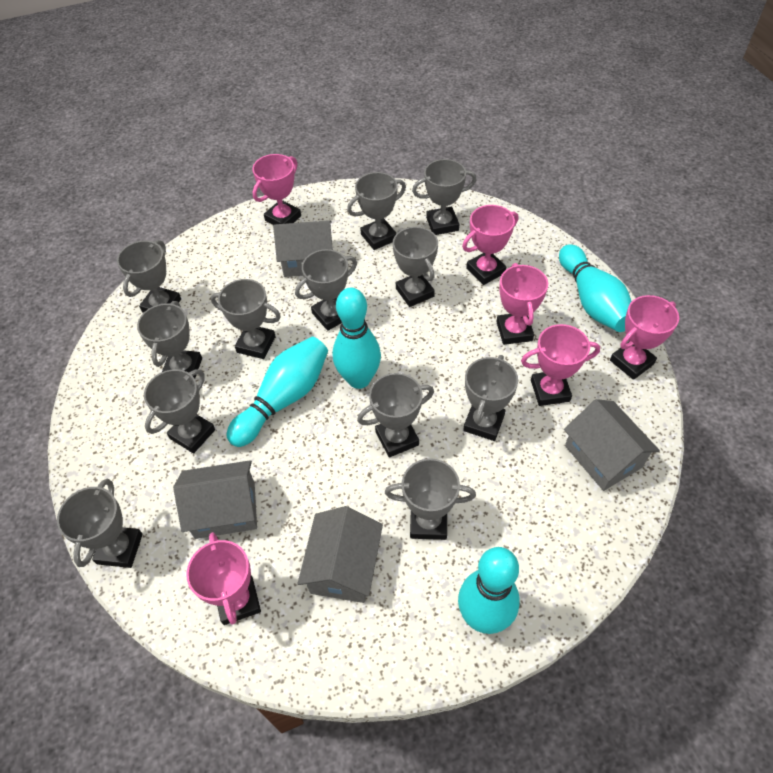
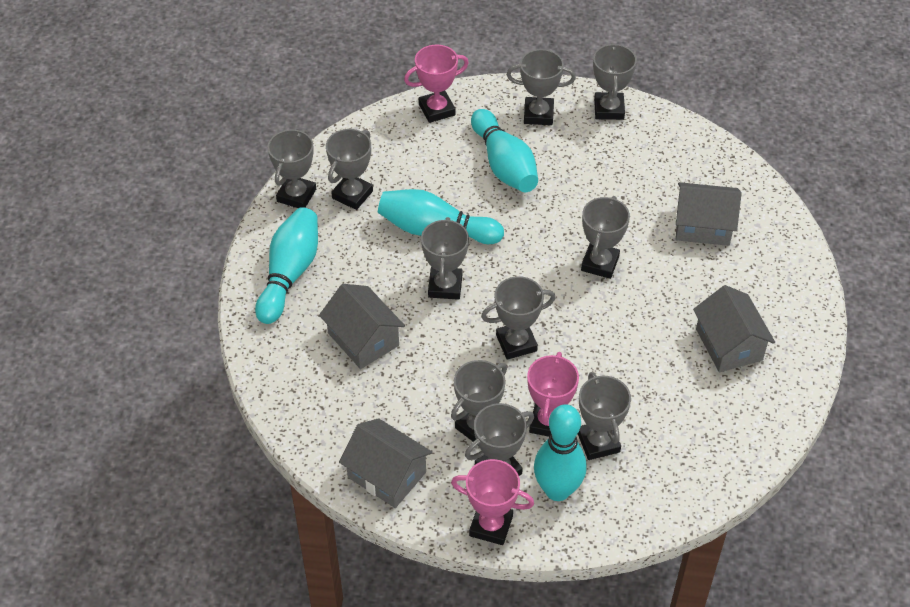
grey trophy: 12 -> 10
pink trophy: 6 -> 3

